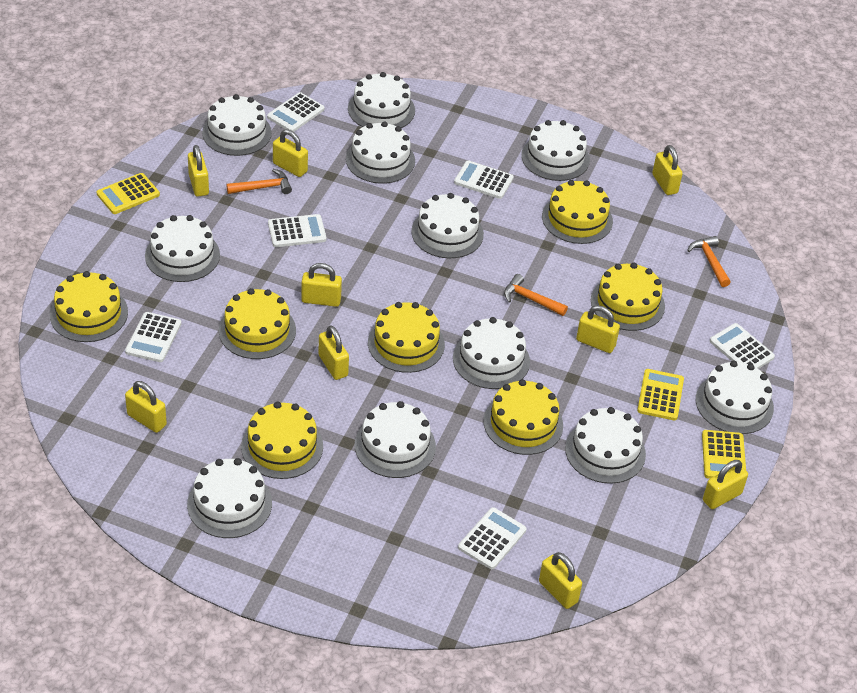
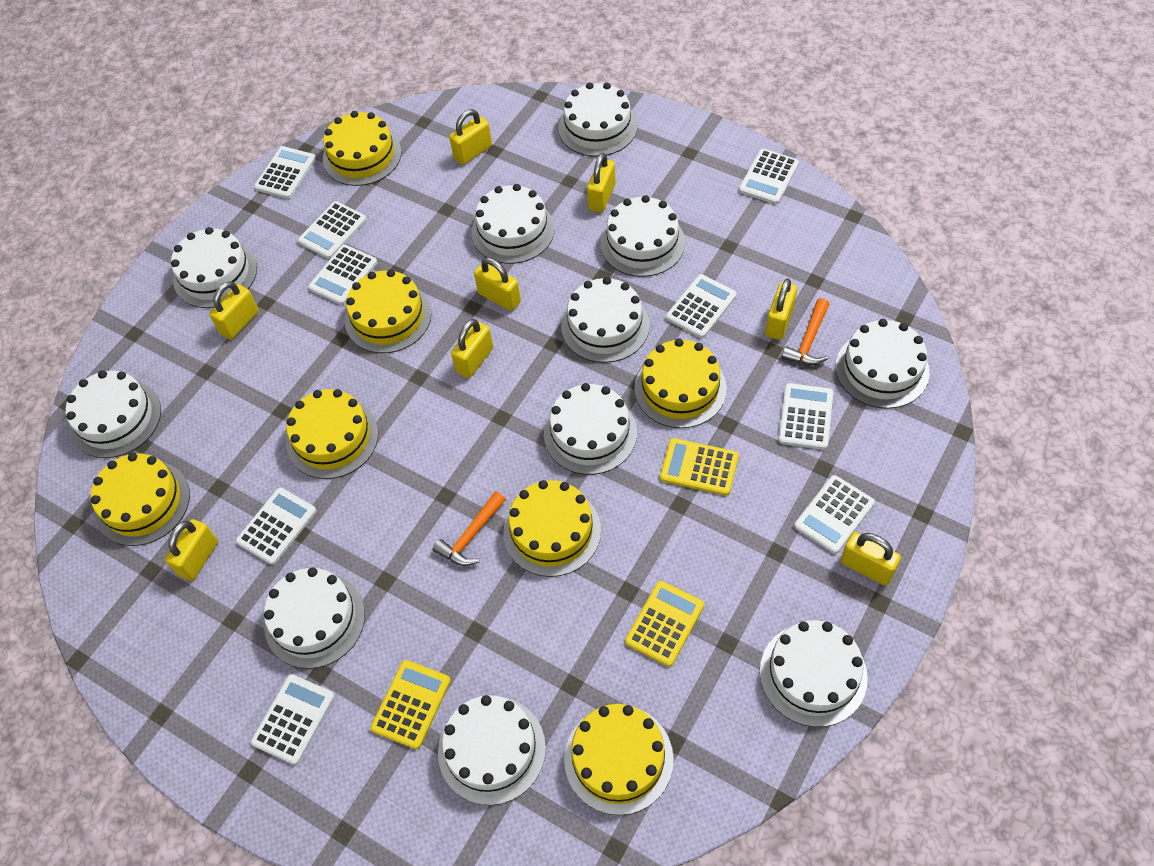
orange hammer: 3 -> 2
white calculator: 6 -> 9
yellow padlock: 9 -> 8

